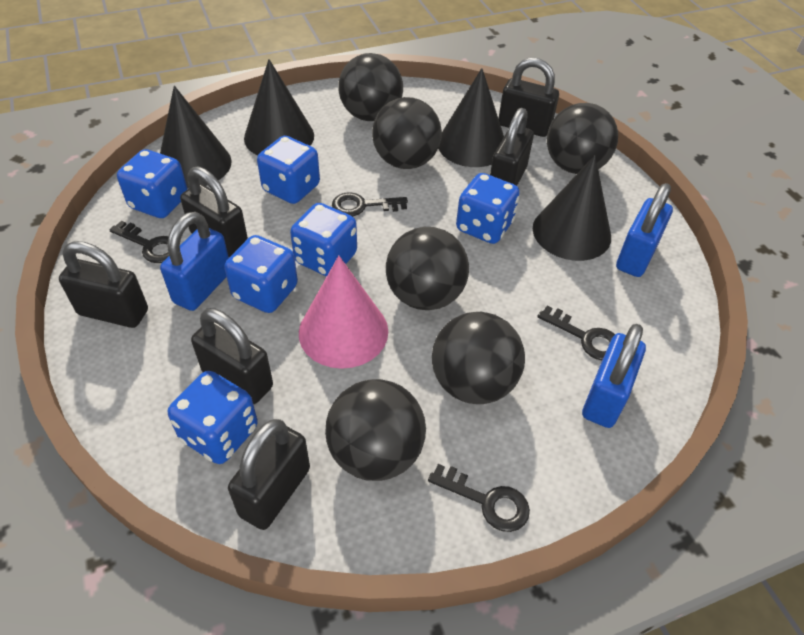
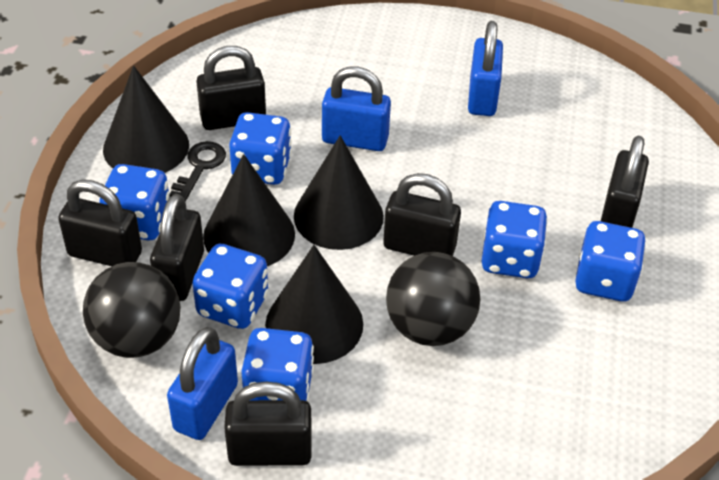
black ball: 6 -> 2
black key: 4 -> 1
pink cone: 1 -> 0

